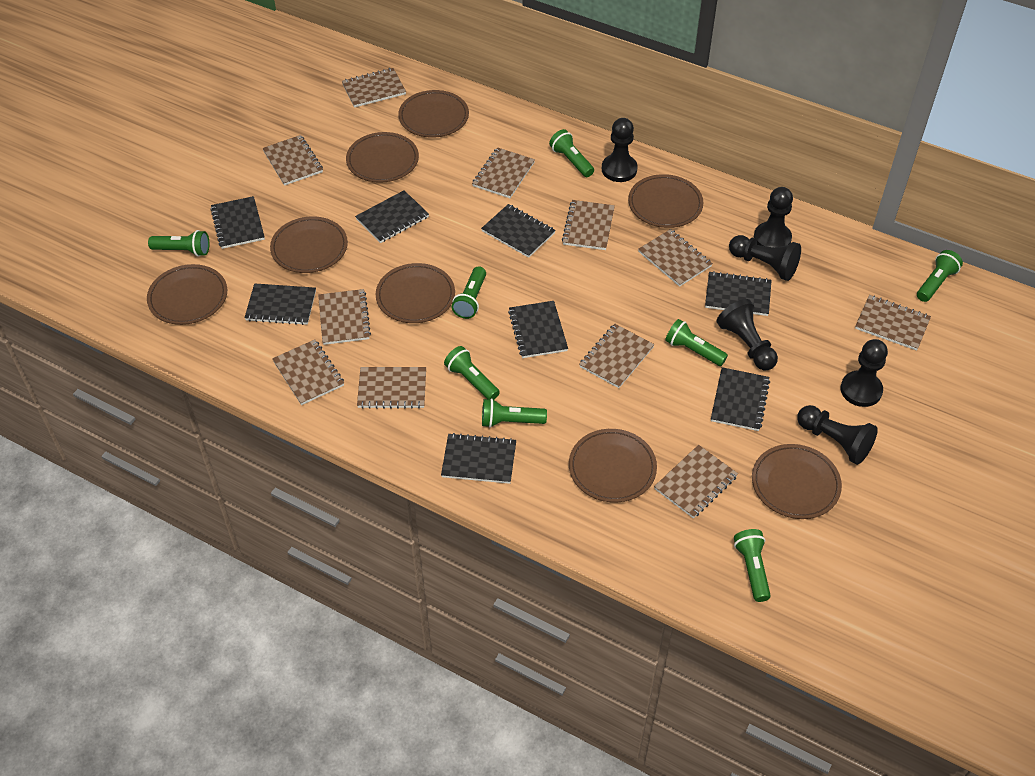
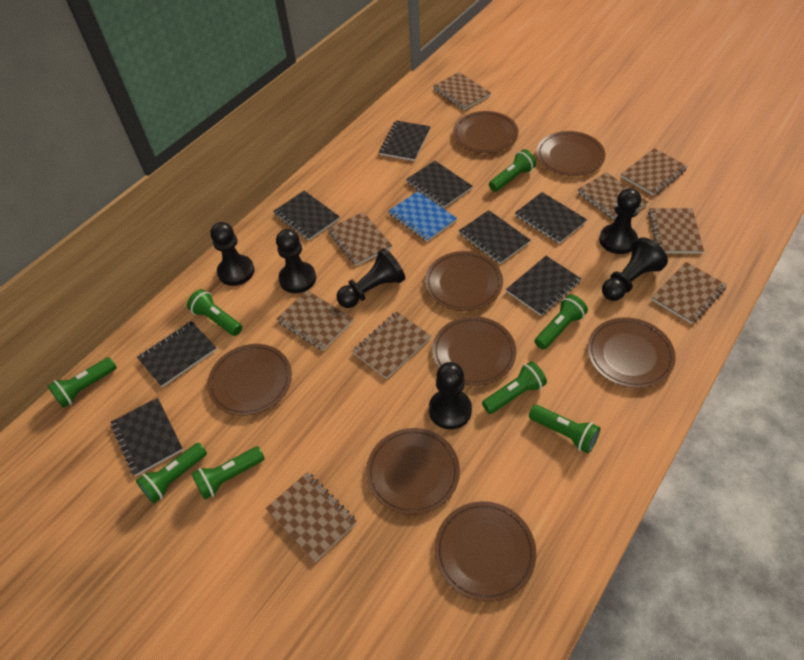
blue notebook: 0 -> 1
brown notebook: 11 -> 9

